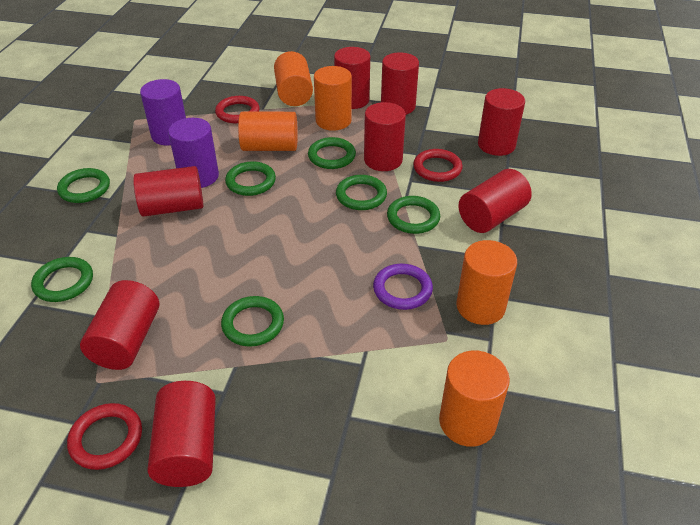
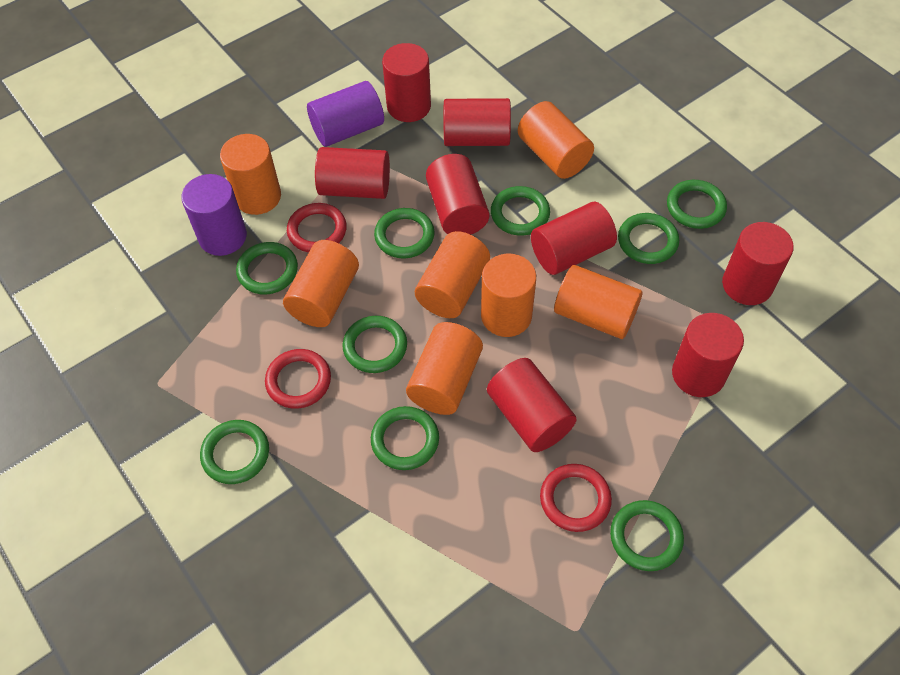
green ring: 7 -> 9
orange cylinder: 5 -> 7
purple ring: 1 -> 0

